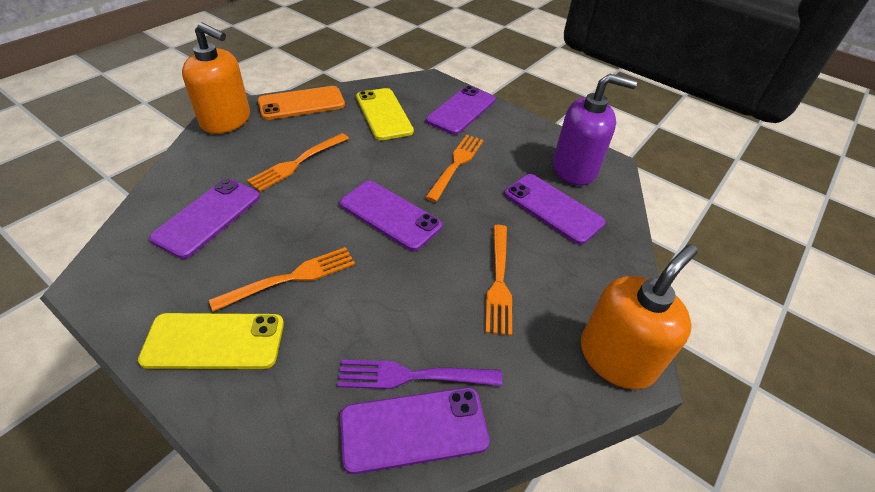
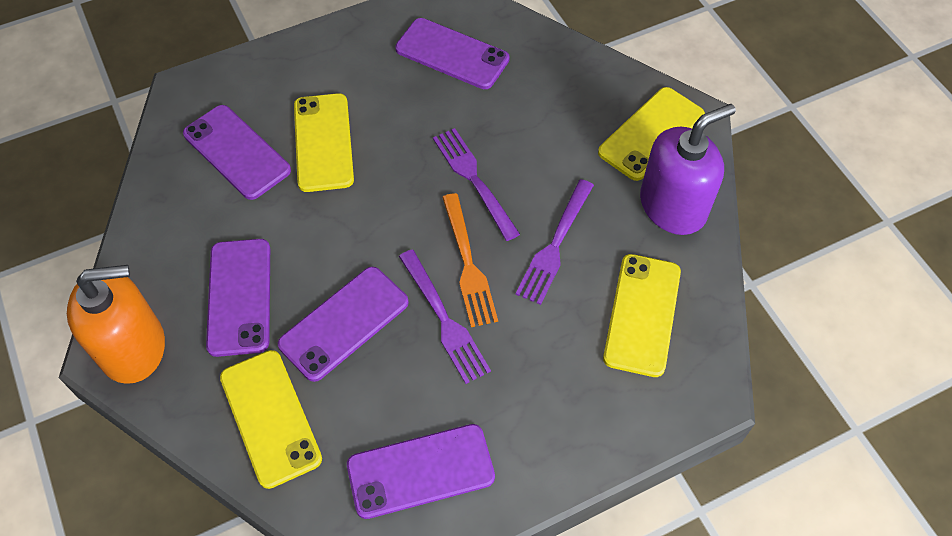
orange fork: 4 -> 1
orange phone: 1 -> 0
orange soap dispenser: 2 -> 1
purple fork: 1 -> 3
yellow phone: 2 -> 4

